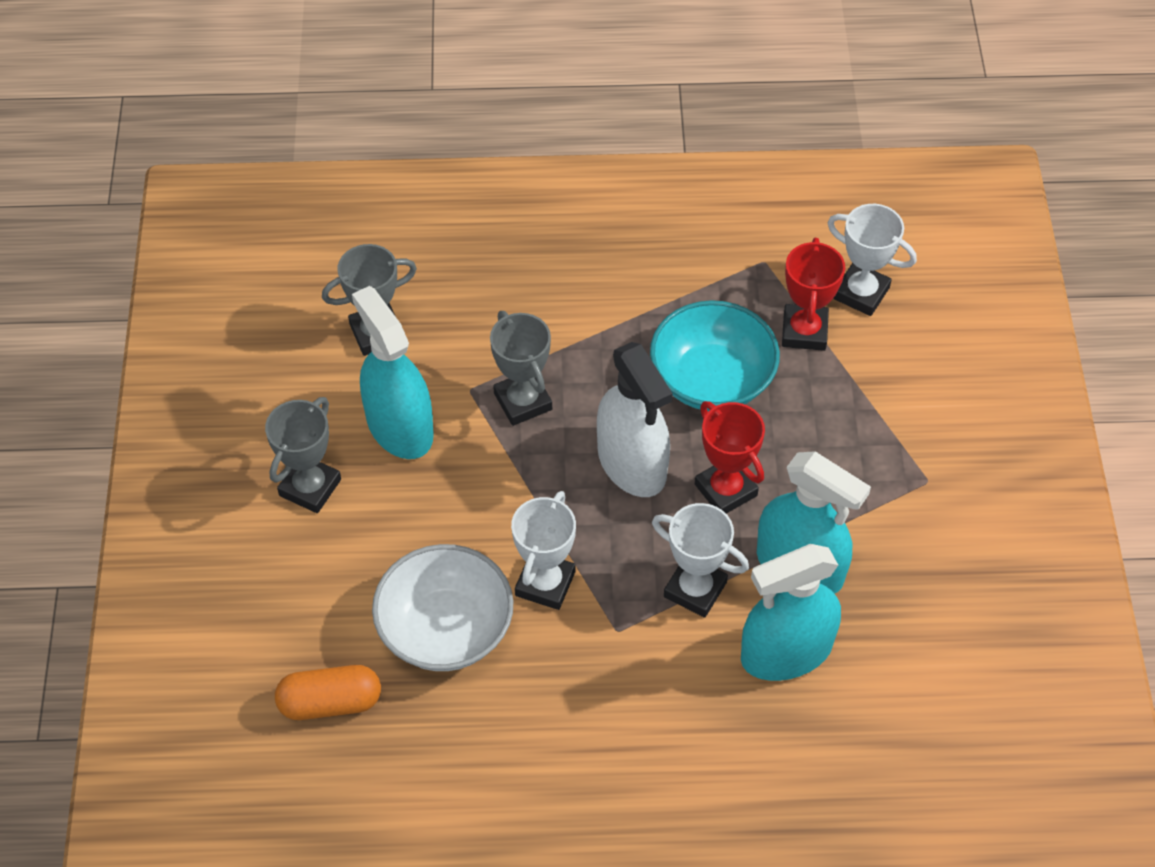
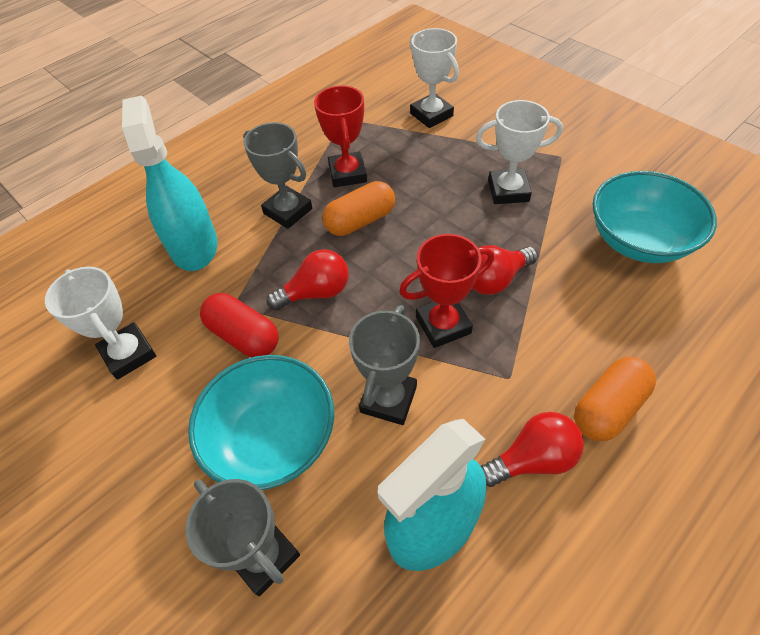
orange capsule: 1 -> 2
red capsule: 0 -> 1
red light bulb: 0 -> 3
turquoise bowl: 1 -> 2
turquoise spray bottle: 3 -> 2
white bowl: 1 -> 0
white spray bottle: 1 -> 0

